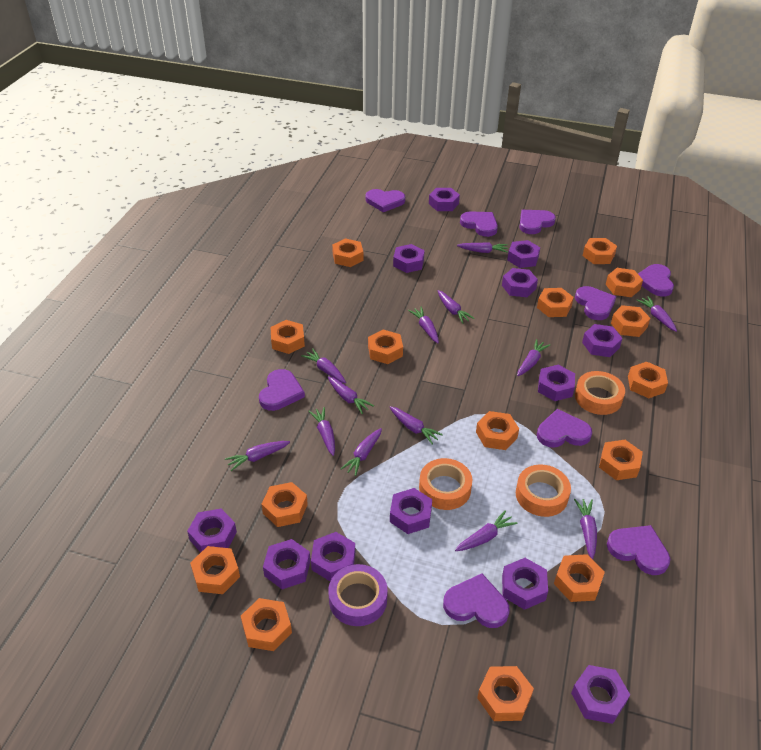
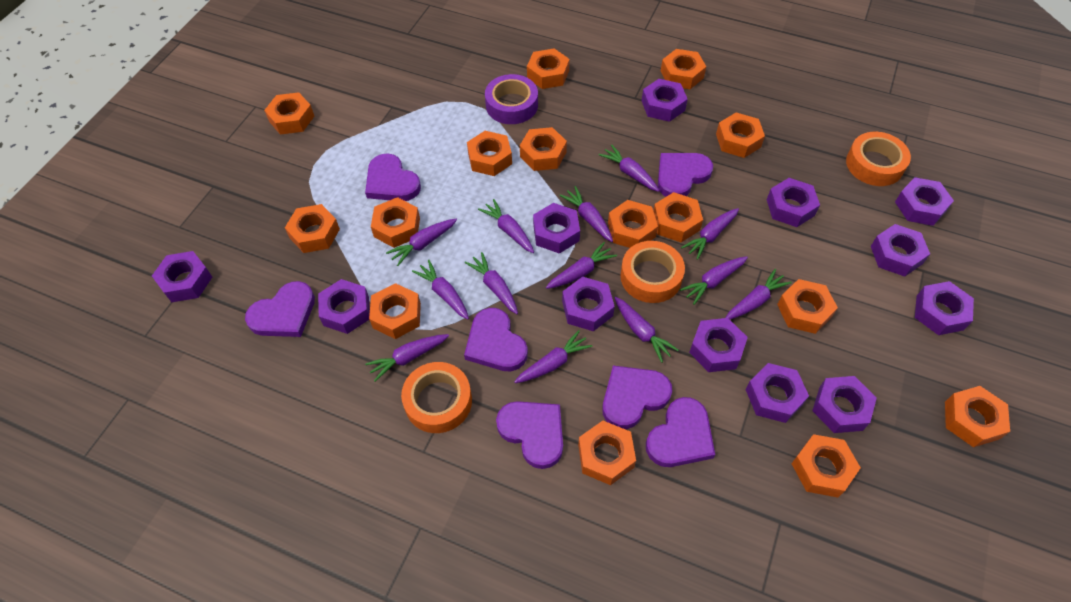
purple heart: 9 -> 7

